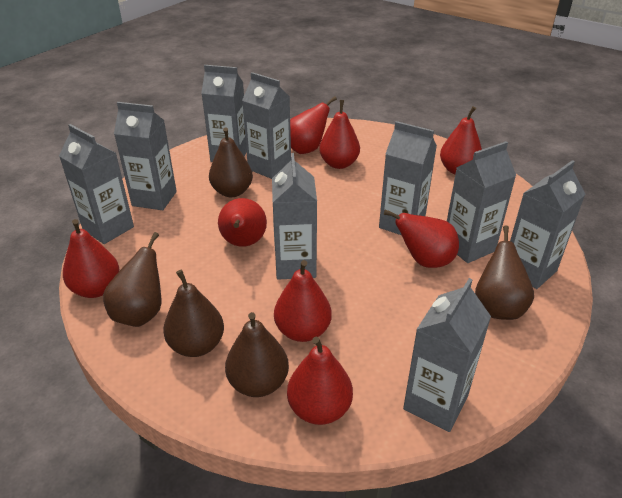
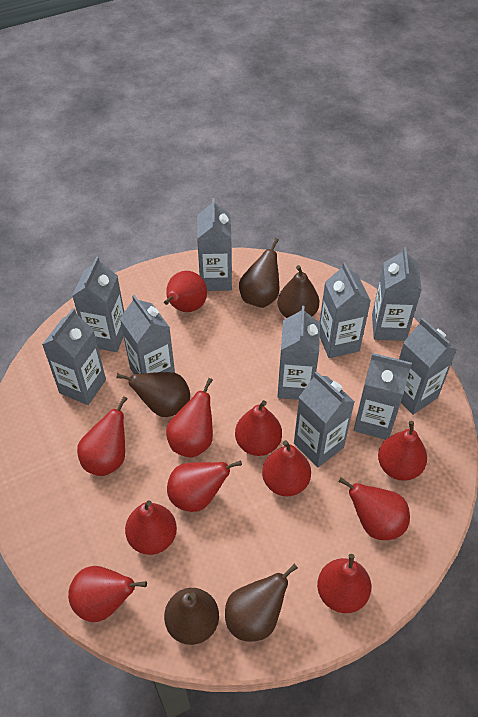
grey carton: 9 -> 10
red pear: 8 -> 11

